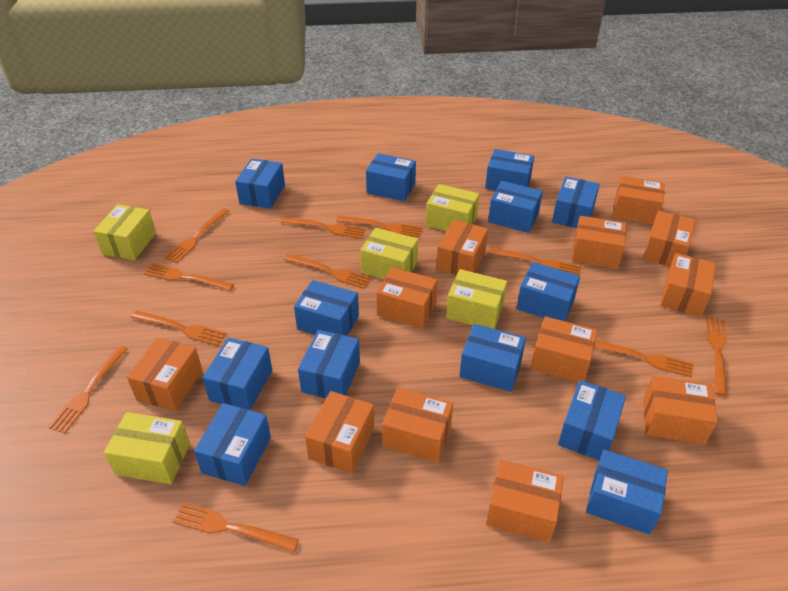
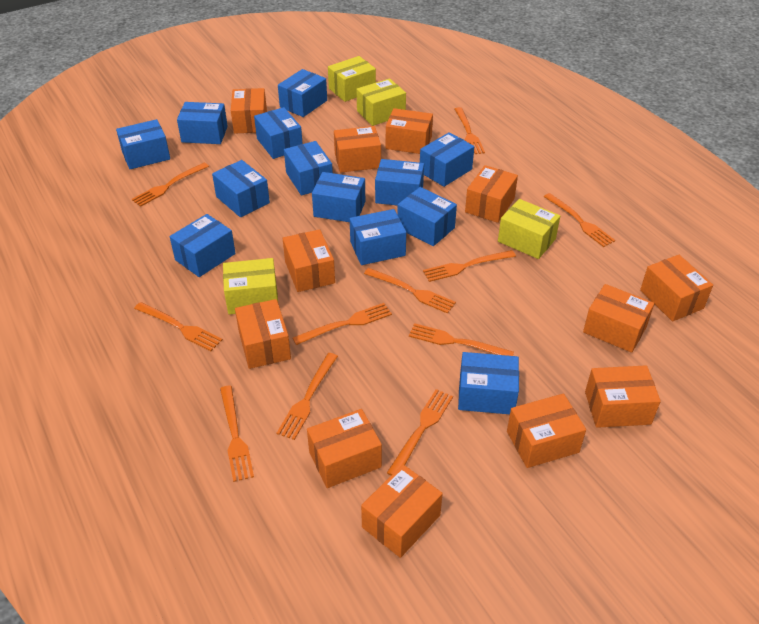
yellow box: 5 -> 4

